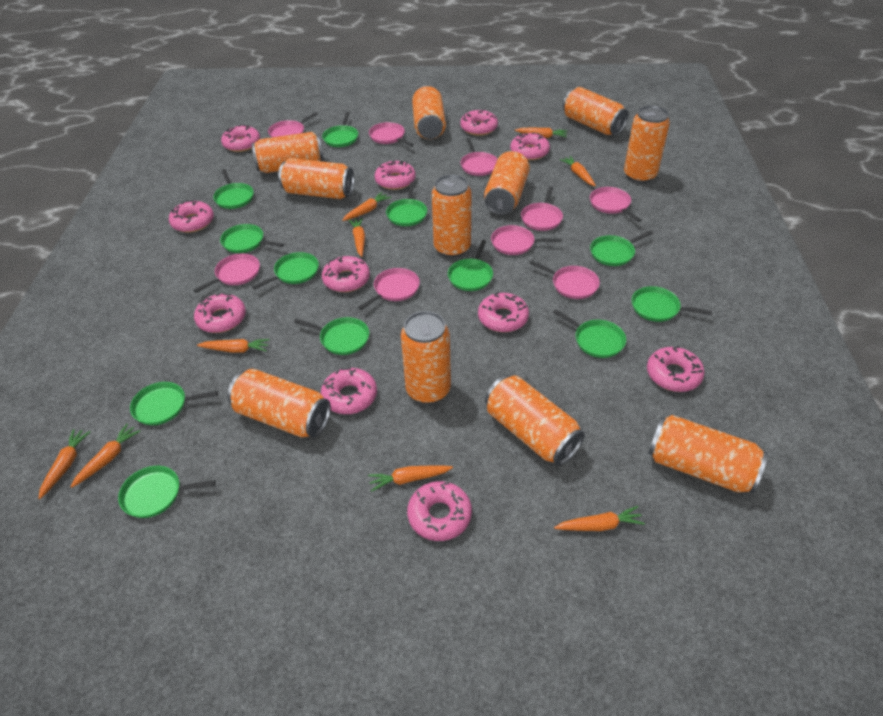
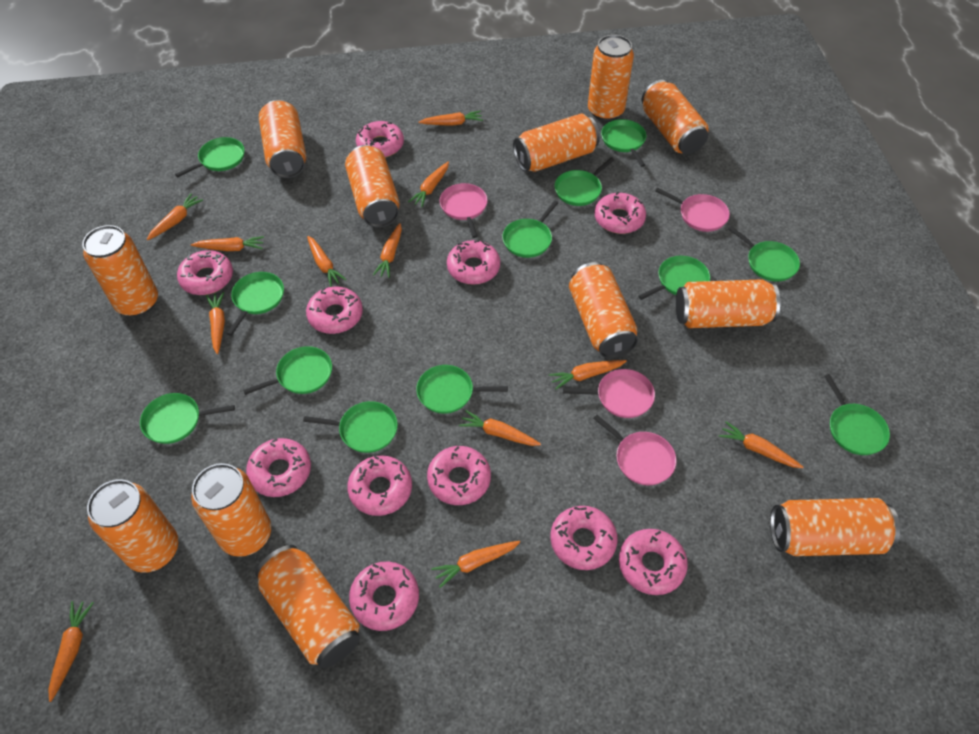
orange can: 11 -> 12
orange carrot: 9 -> 12
pink pan: 9 -> 4

